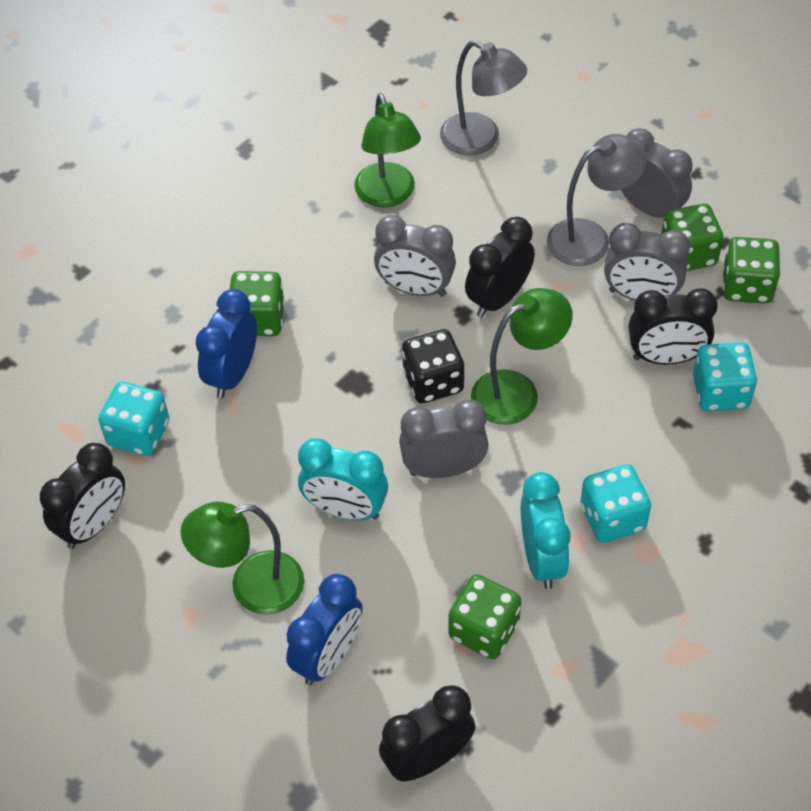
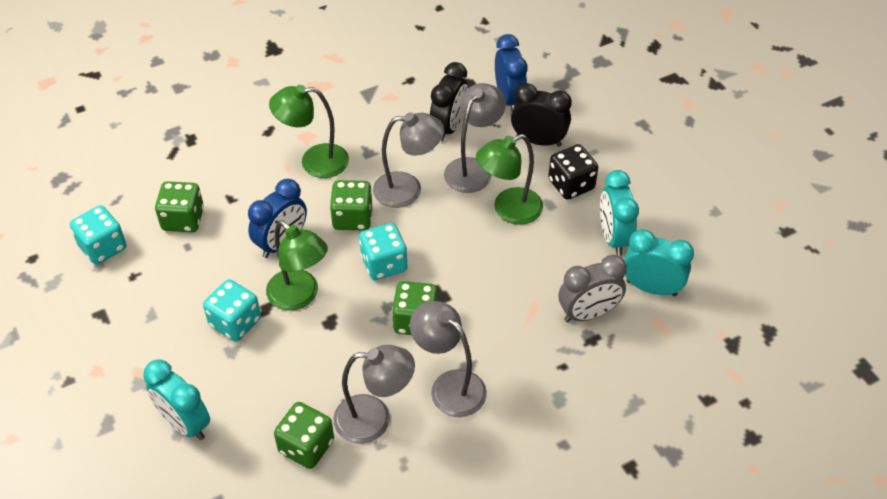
black clock: 4 -> 2
grey clock: 4 -> 1
grey lamp: 2 -> 4
turquoise clock: 2 -> 3

